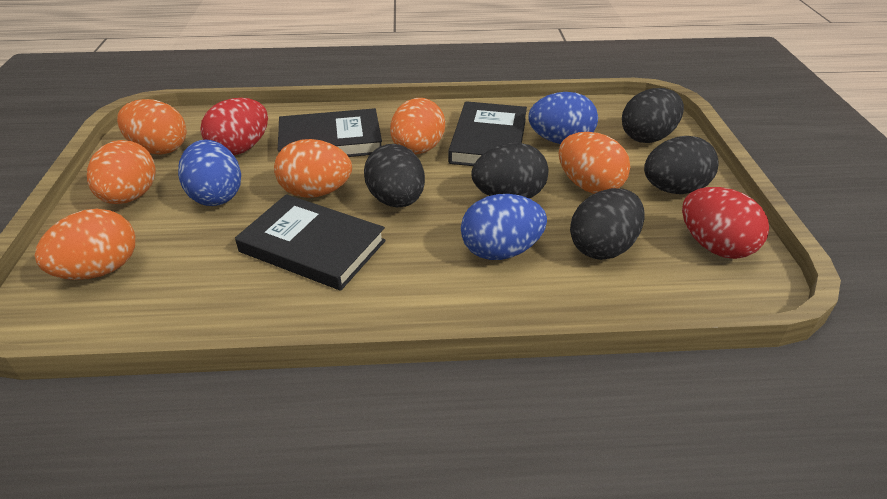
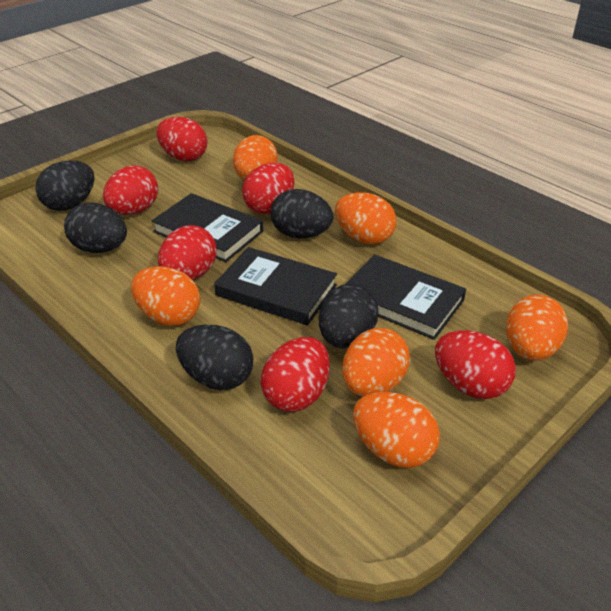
blue egg: 3 -> 0
red egg: 2 -> 6

